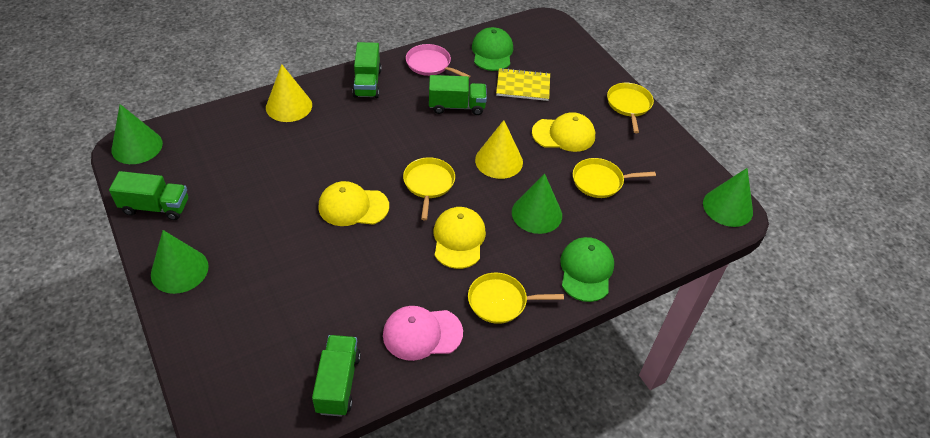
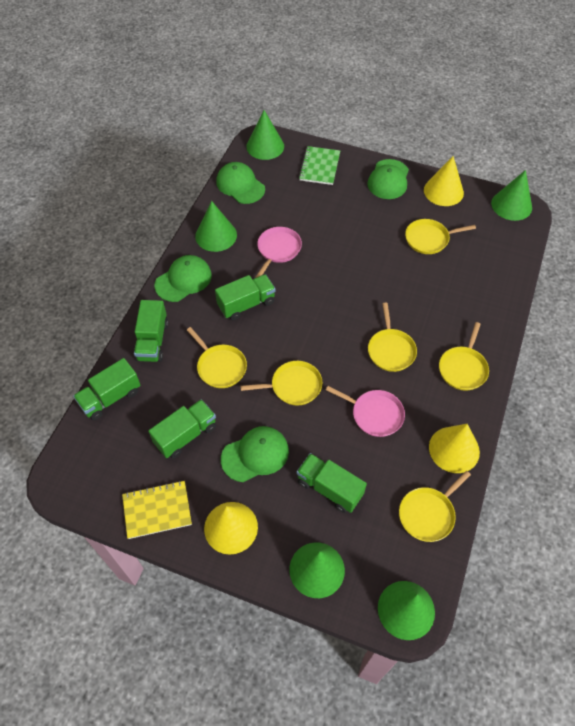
green cap: 2 -> 4
green cone: 4 -> 5
green notebook: 0 -> 1
green truck: 4 -> 5
pink cap: 1 -> 0
pink pan: 1 -> 2
yellow cap: 3 -> 0
yellow cone: 2 -> 3
yellow pan: 4 -> 6

